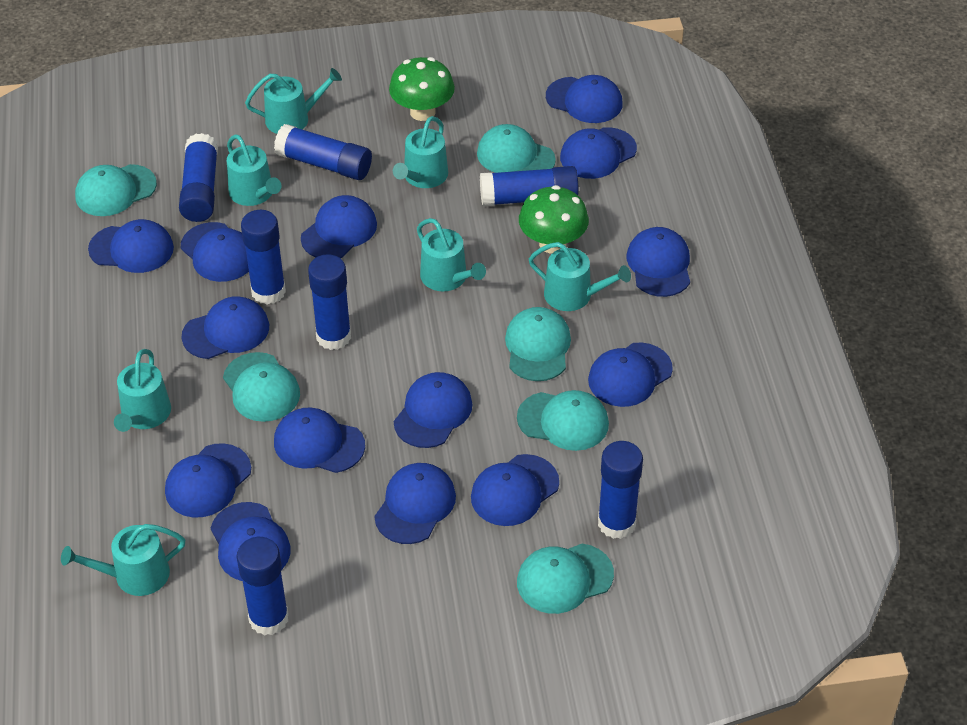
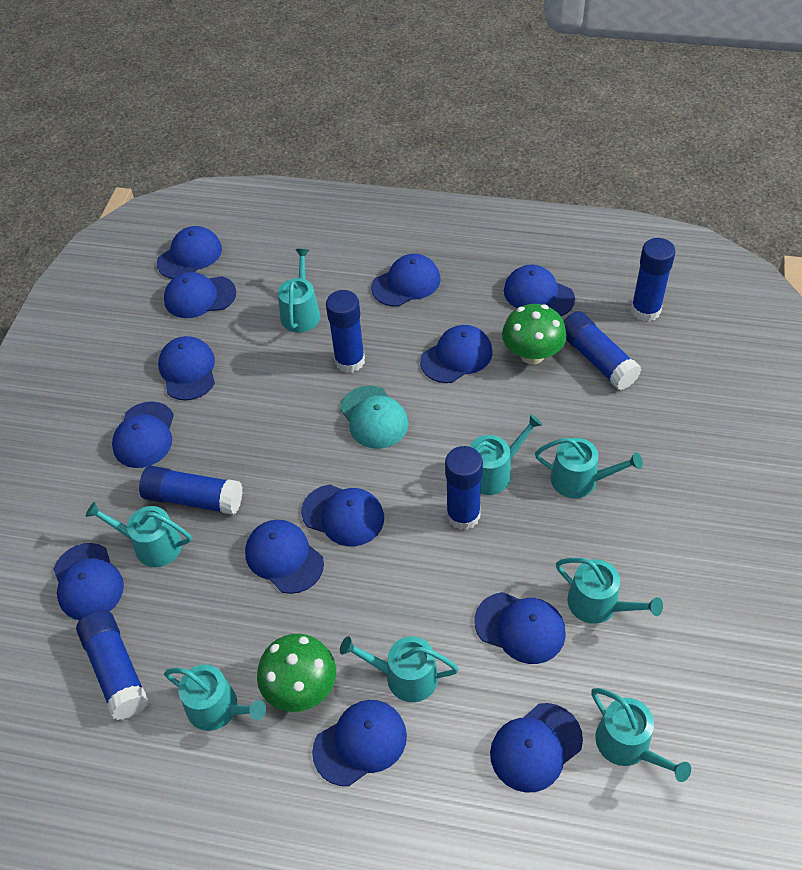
blue cap: 14 -> 13
blue glue stick: 7 -> 6
turquoise cap: 6 -> 1
turquoise watering can: 7 -> 8

